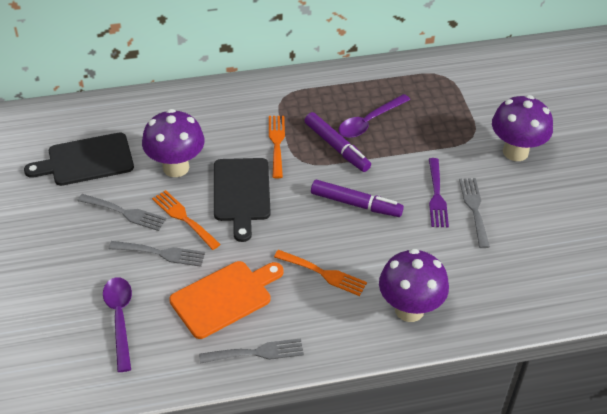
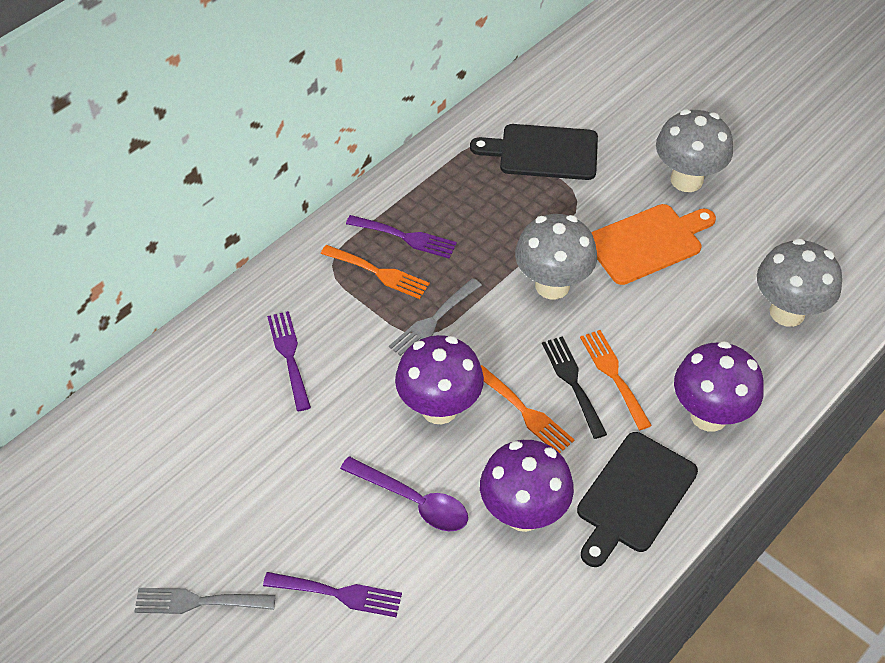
black fork: 0 -> 1
grey fork: 4 -> 2
grey mushroom: 0 -> 3
purple fork: 1 -> 3
purple marker: 2 -> 0
purple spoon: 2 -> 1

